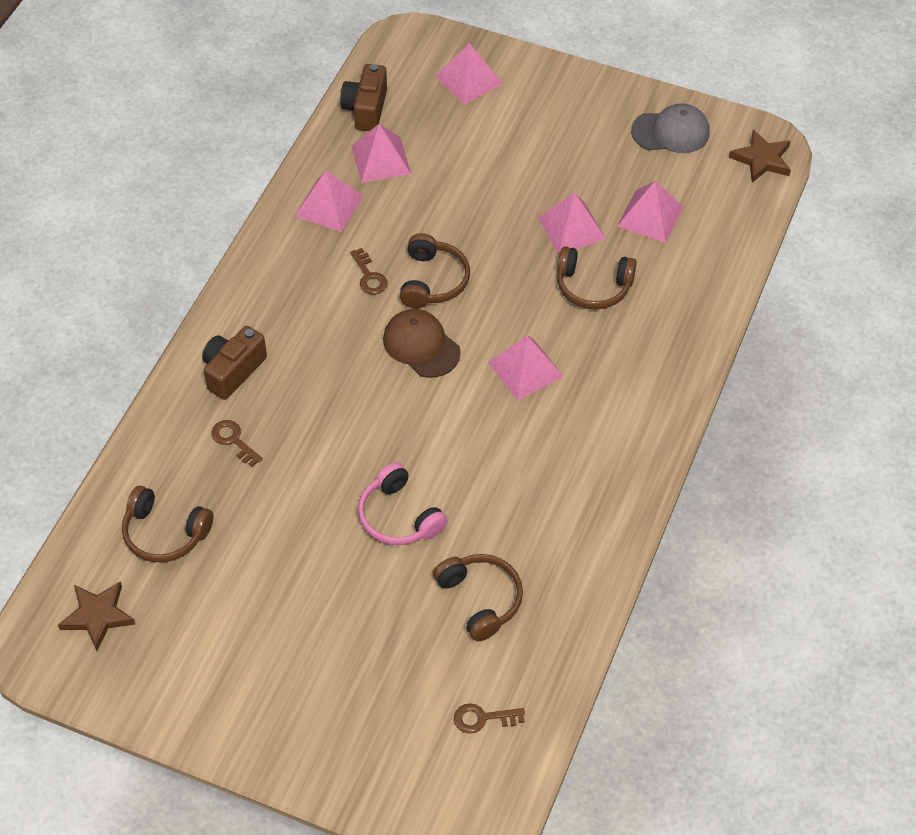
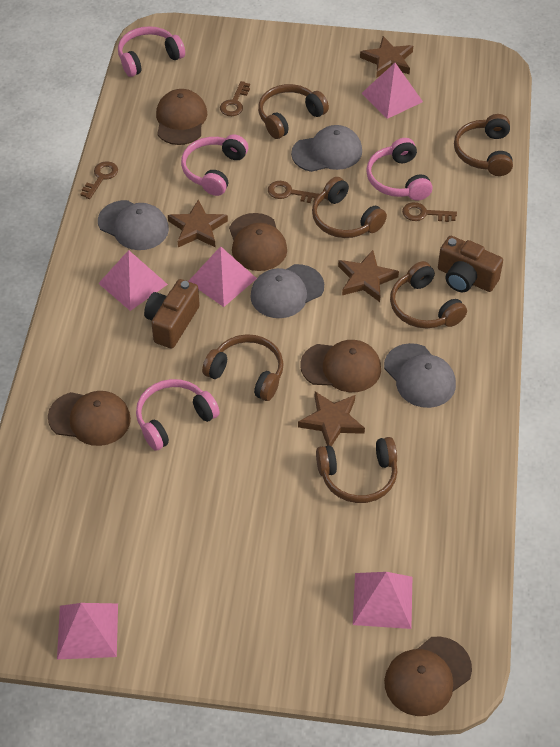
brown cap: 1 -> 5
brown headphones: 4 -> 6
brown key: 3 -> 4
brown star: 2 -> 4
grey cap: 1 -> 4
pink headphones: 1 -> 4
pink pyramid: 6 -> 5

